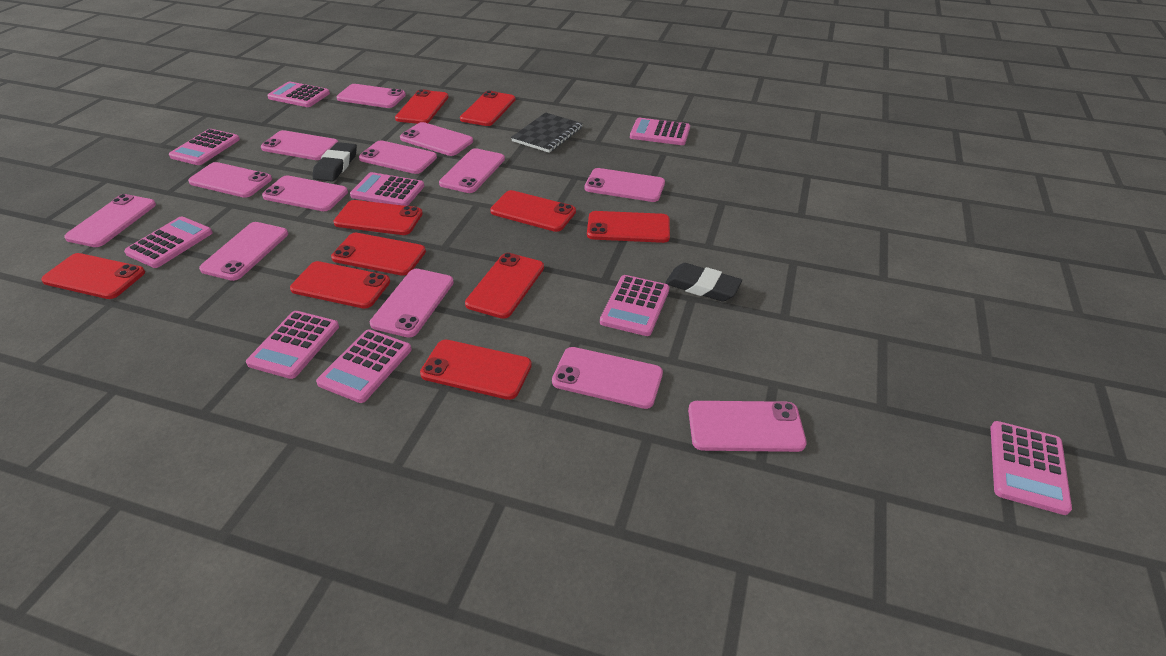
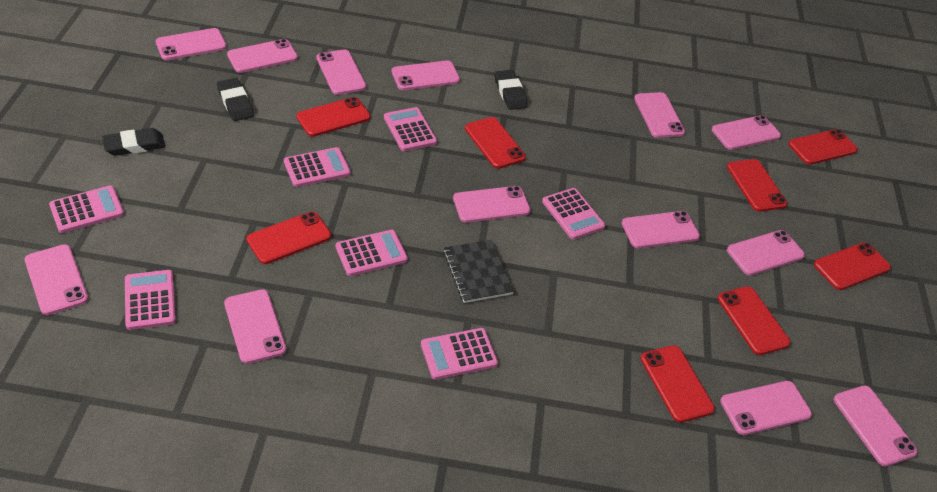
black eraser: 2 -> 3
pink calculator: 9 -> 7
red phone: 10 -> 8

